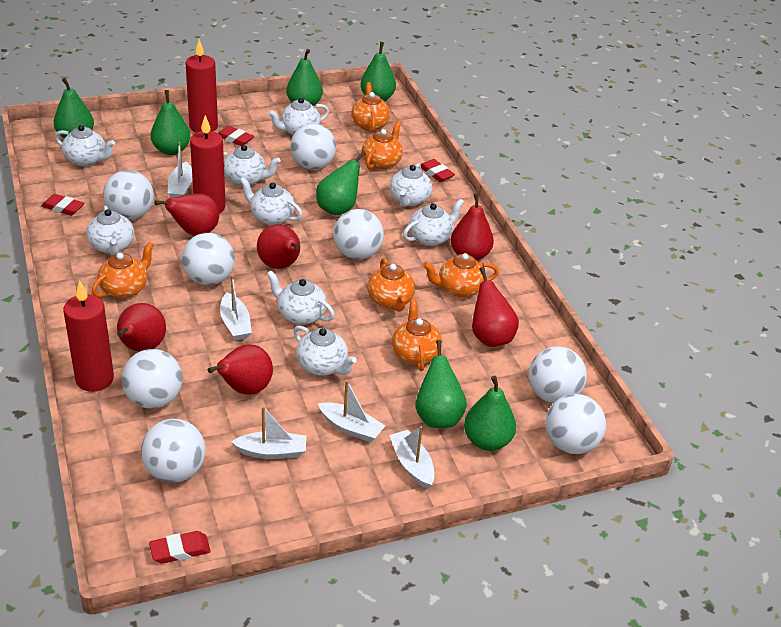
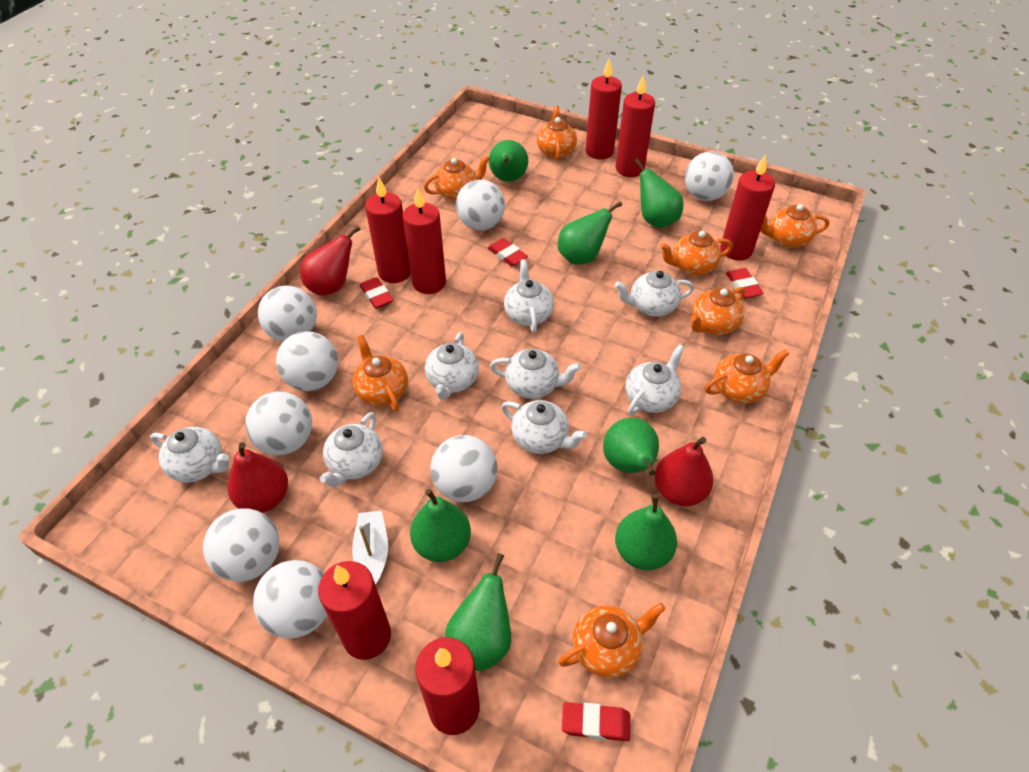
orange teapot: 6 -> 8
red candle: 3 -> 7
red pear: 6 -> 3
white boat: 5 -> 1
white teapot: 9 -> 8

